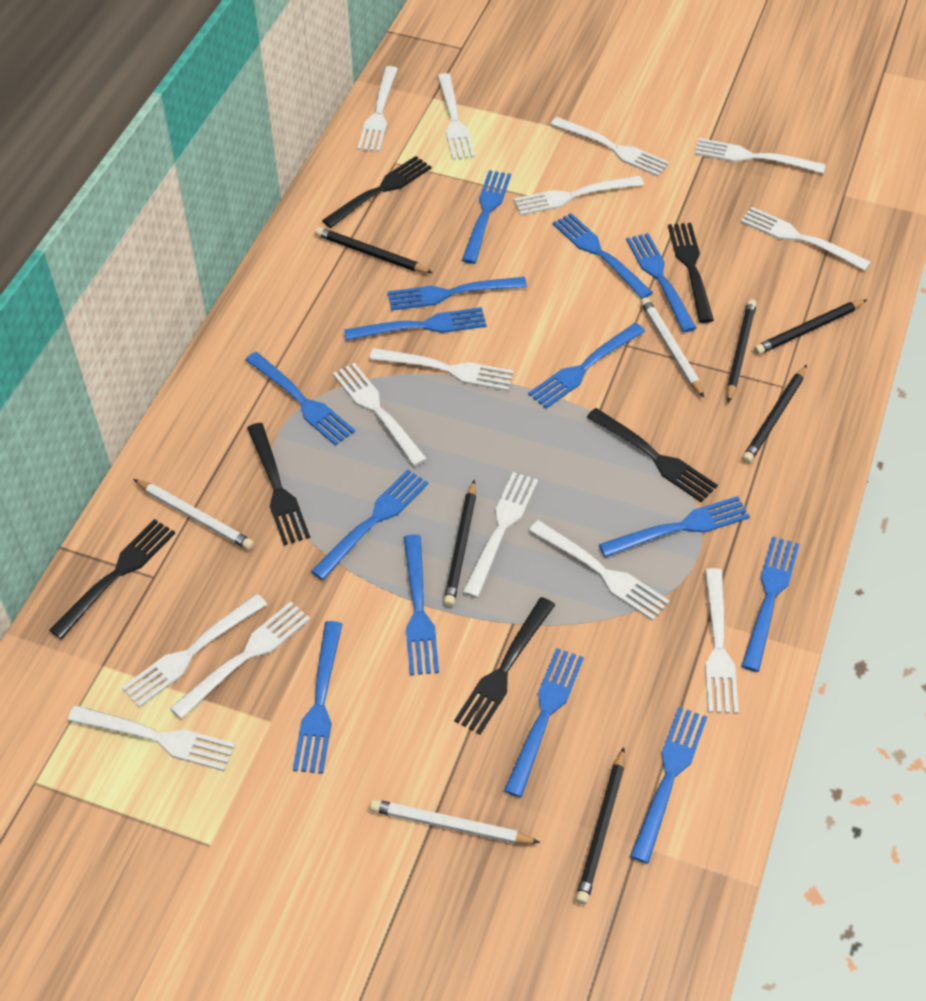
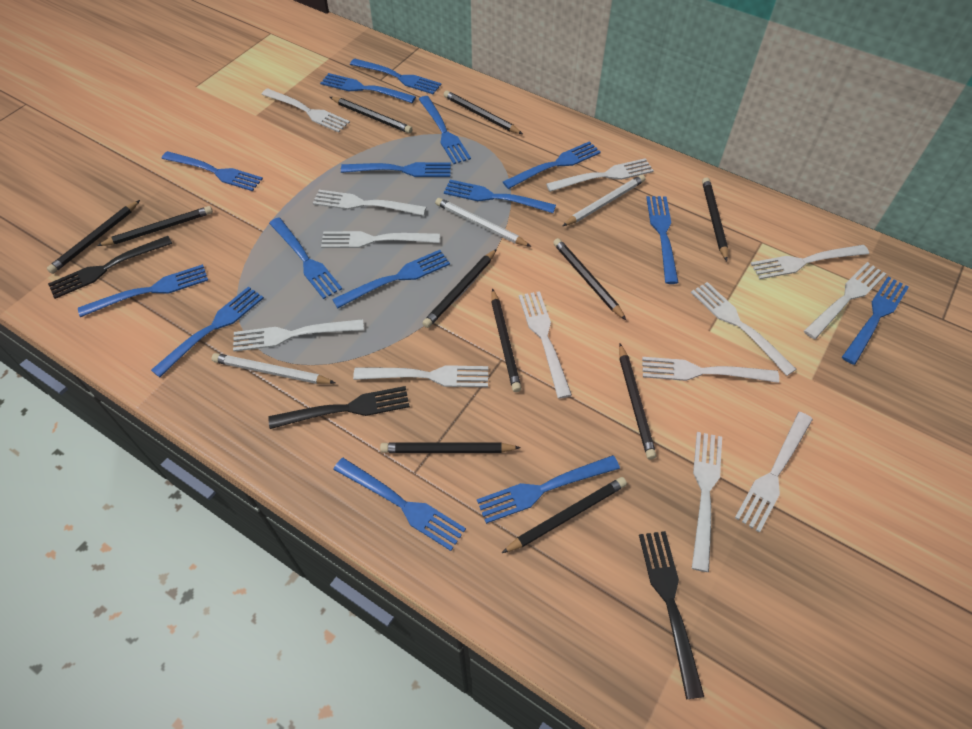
black fork: 6 -> 3
black pencil: 6 -> 11
blue fork: 14 -> 15
white fork: 14 -> 13

